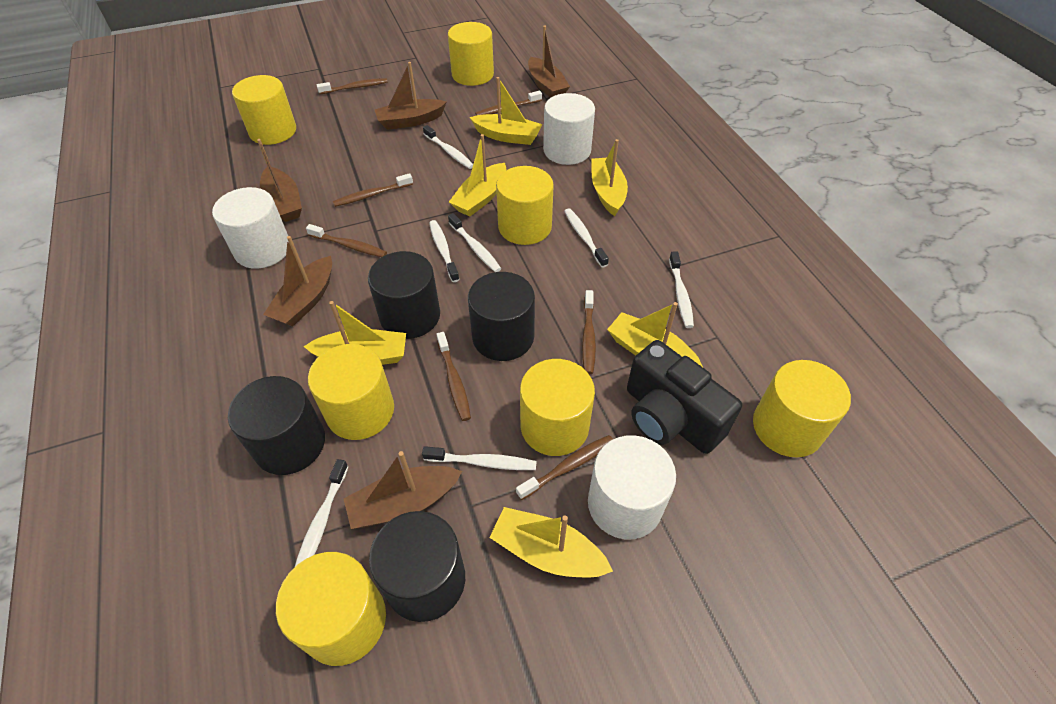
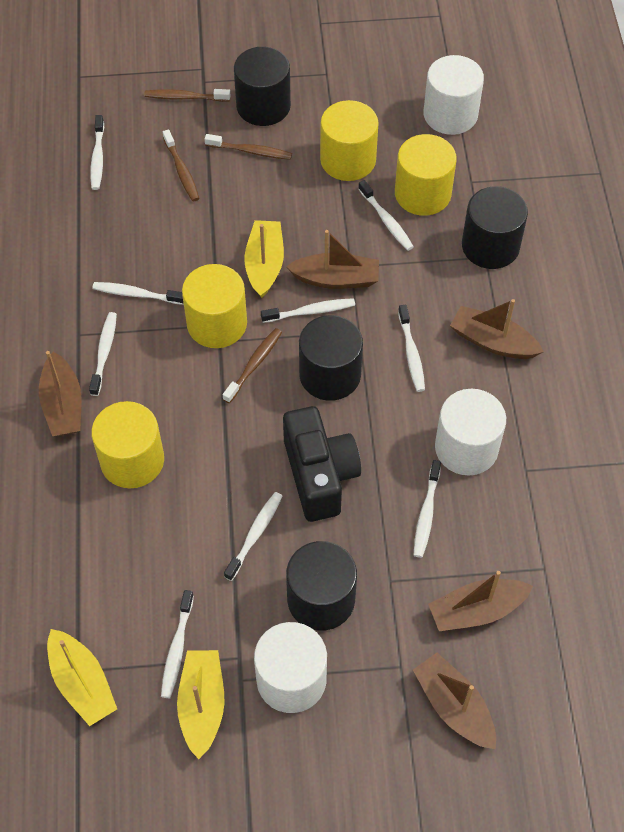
brown toothbrush: 7 -> 4
white toothbrush: 7 -> 9
yellow boat: 6 -> 3
yellow cylinder: 7 -> 4

